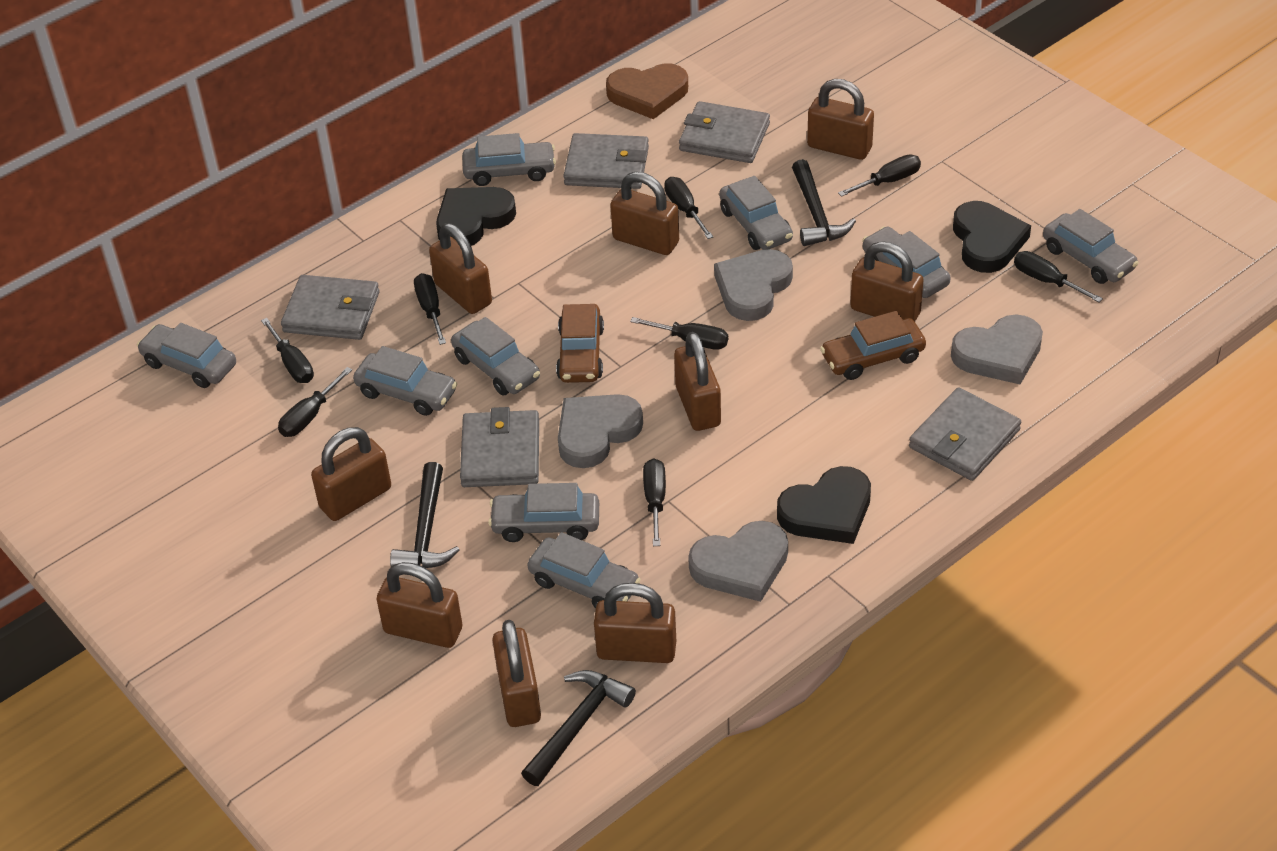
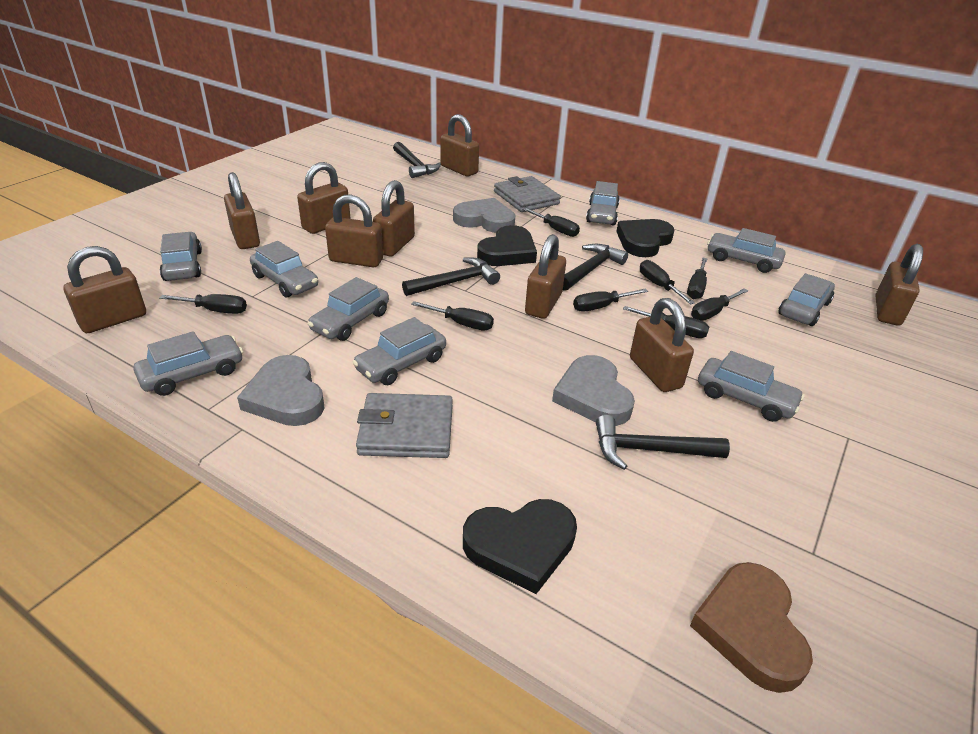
black hammer: 3 -> 4
brown car: 2 -> 0
grey heart: 4 -> 3
grey wallet: 5 -> 2

